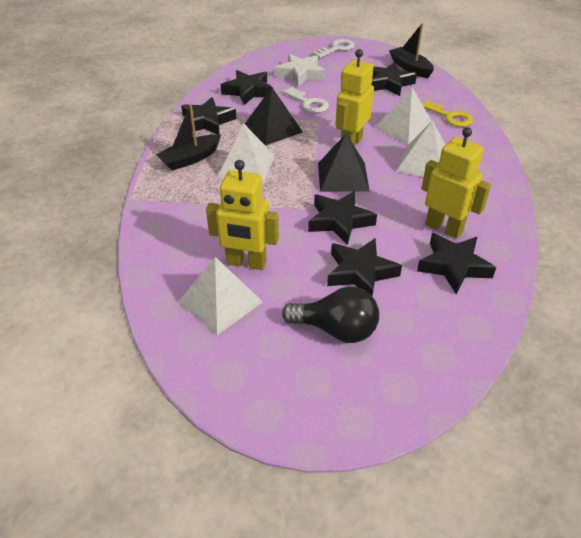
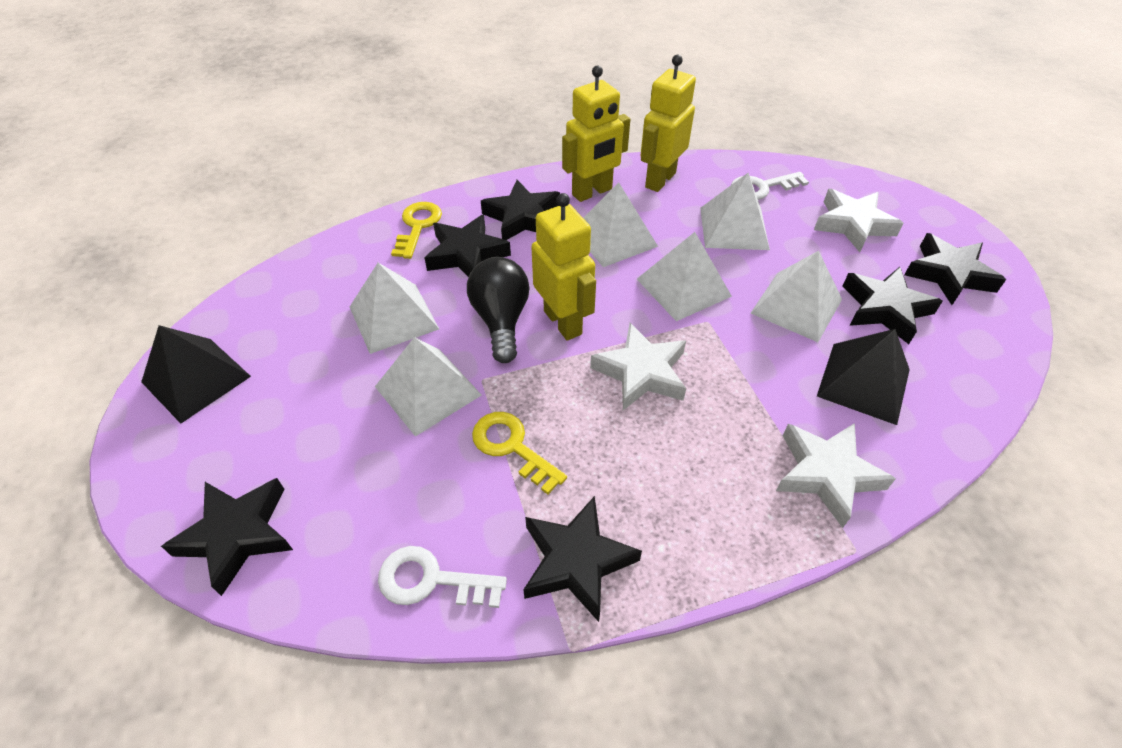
black boat: 2 -> 0
white pyramid: 4 -> 6
white star: 1 -> 3
yellow key: 1 -> 2

